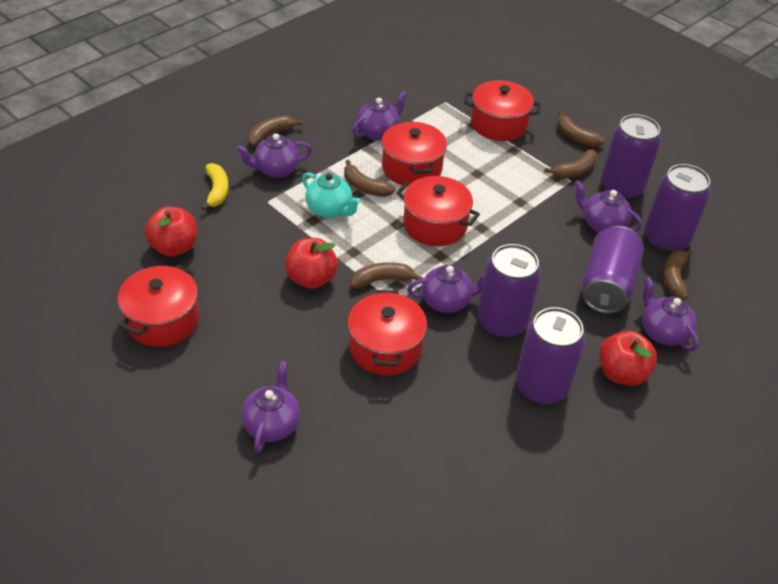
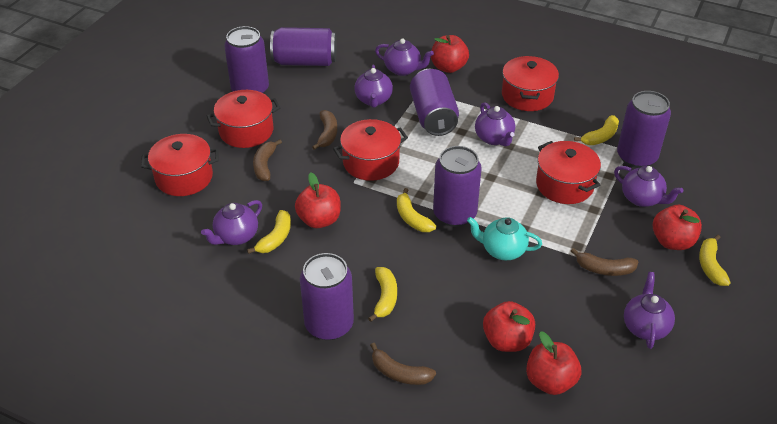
brown banana: 6 -> 4
purple can: 5 -> 6
red apple: 3 -> 5
yellow banana: 1 -> 5

